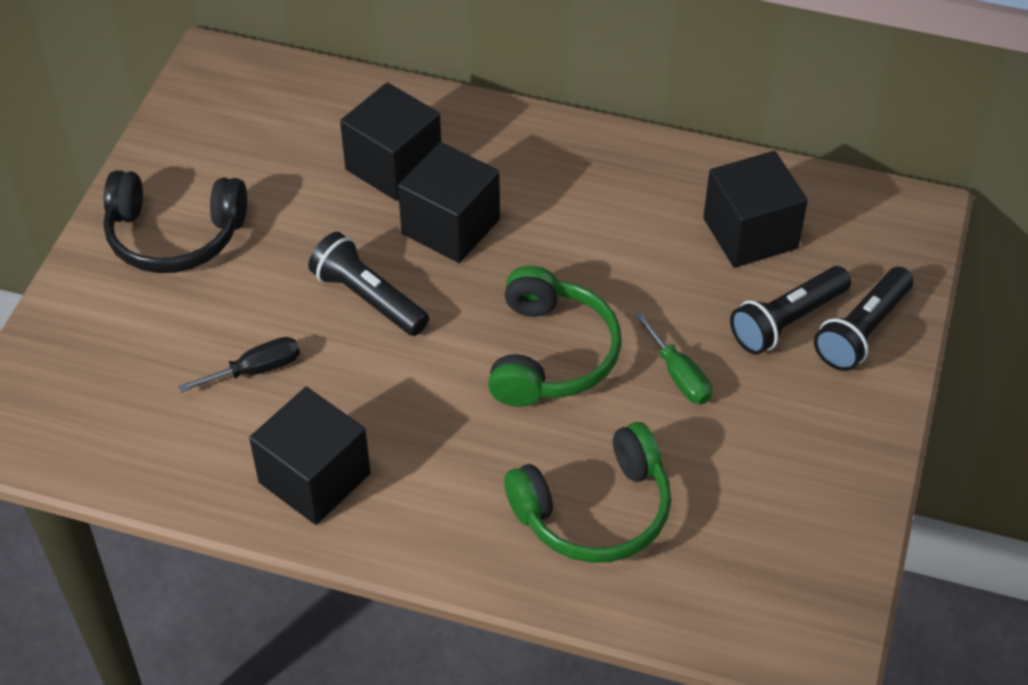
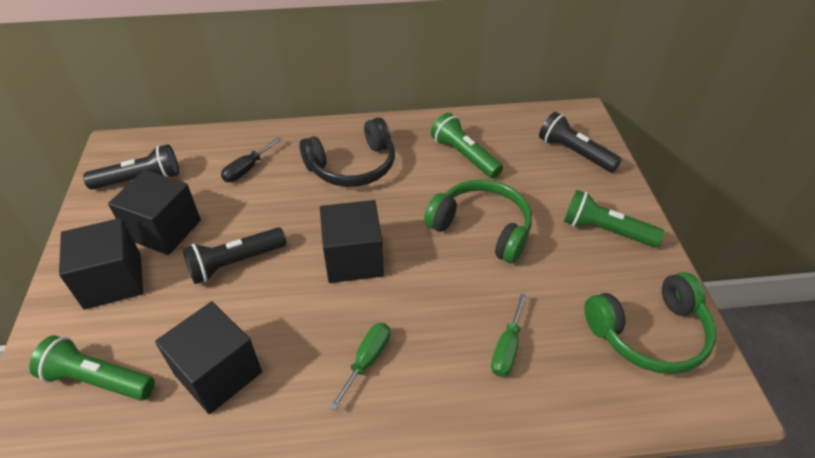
green flashlight: 0 -> 3
green screwdriver: 1 -> 2

